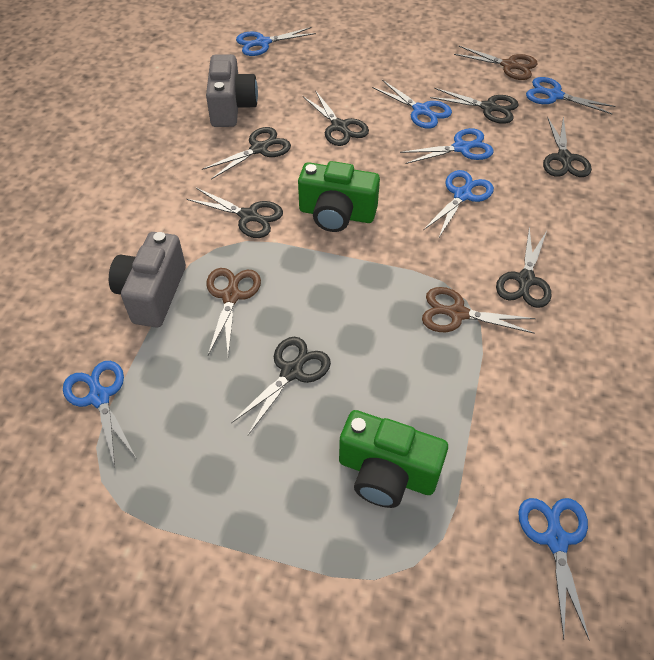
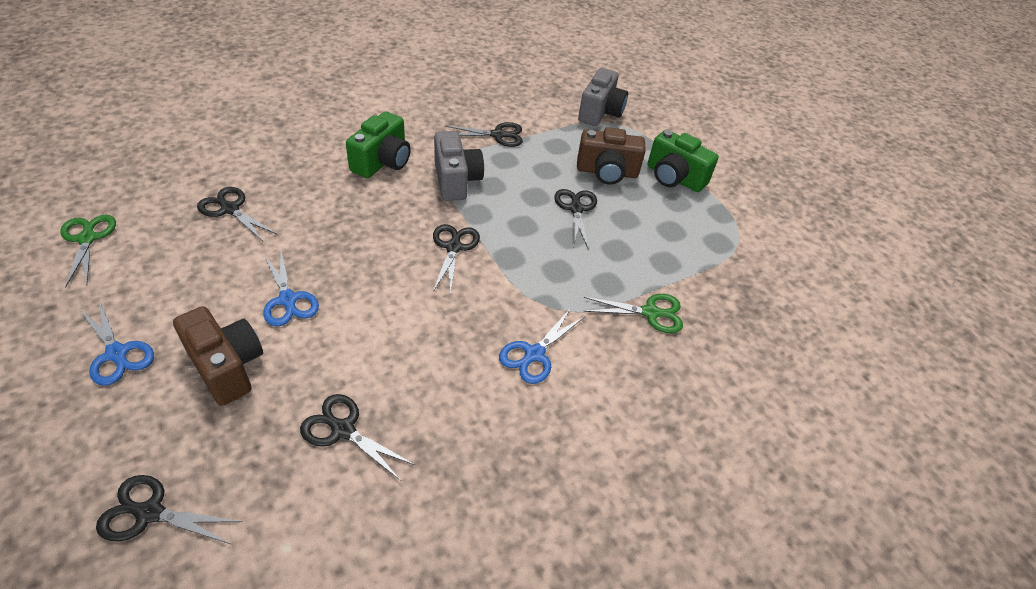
black scissors: 7 -> 6
blue scissors: 7 -> 3
brown camera: 0 -> 2
brown scissors: 3 -> 0
green scissors: 0 -> 2

